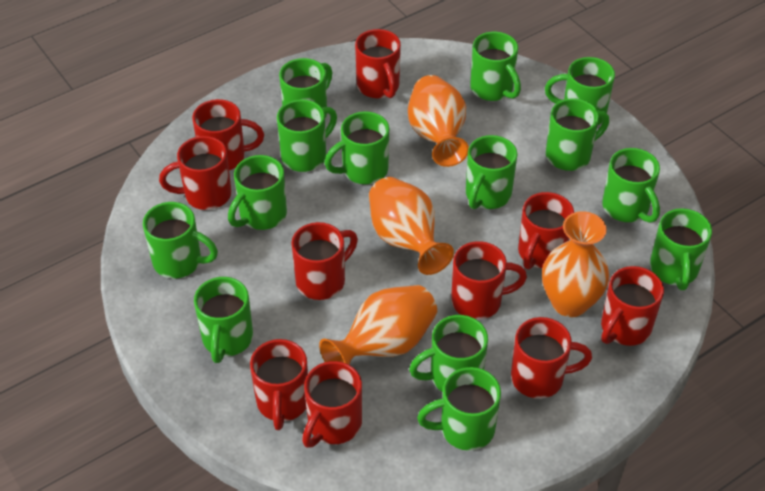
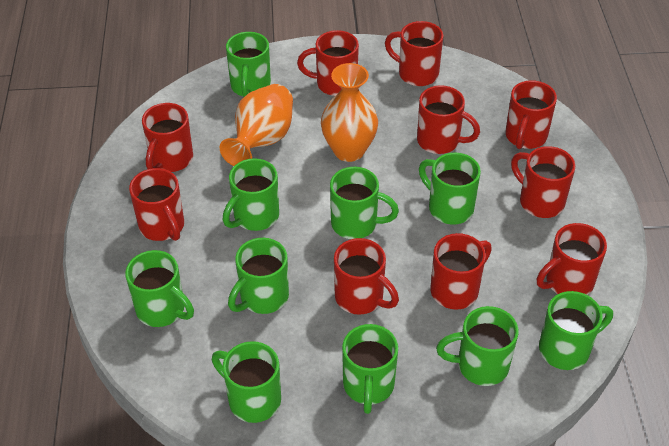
green mug: 14 -> 10
orange vase: 4 -> 2

